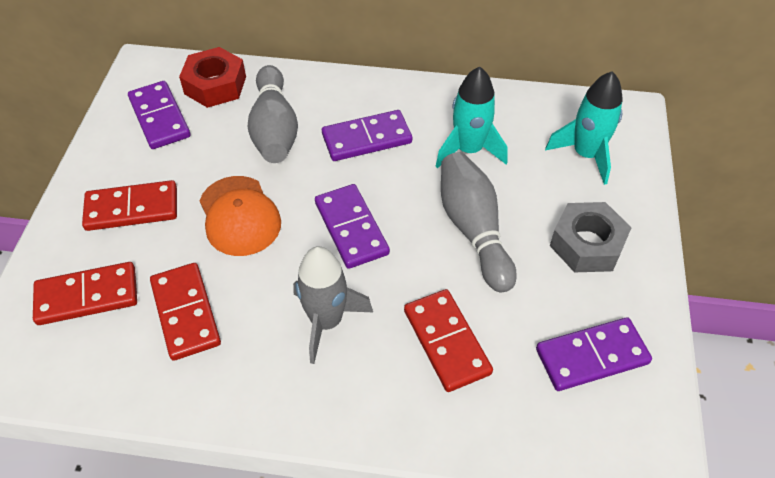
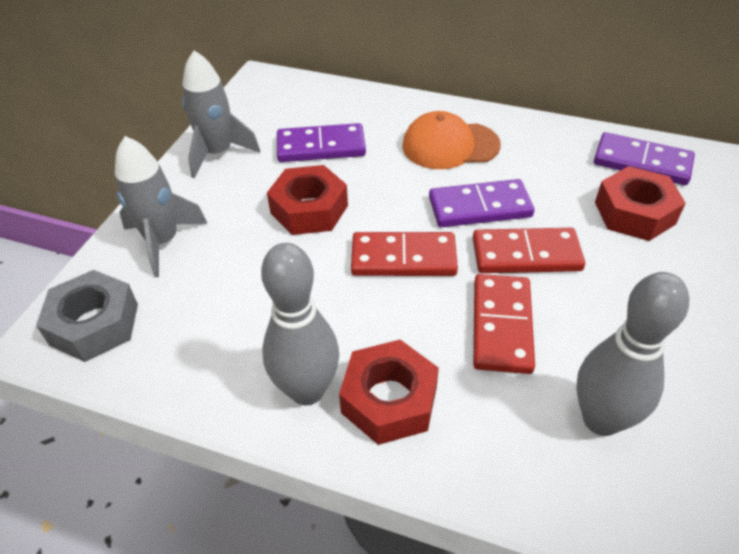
grey rocket: 1 -> 2
purple domino: 4 -> 3
red domino: 4 -> 3
red nut: 1 -> 3
turquoise rocket: 2 -> 0

